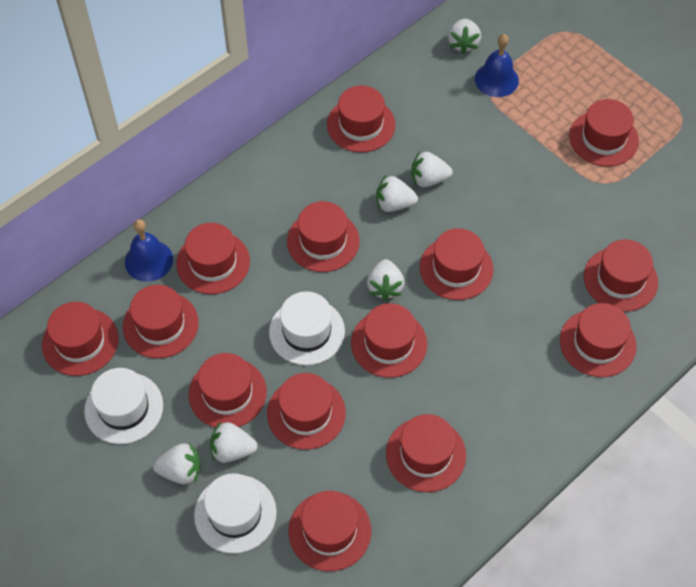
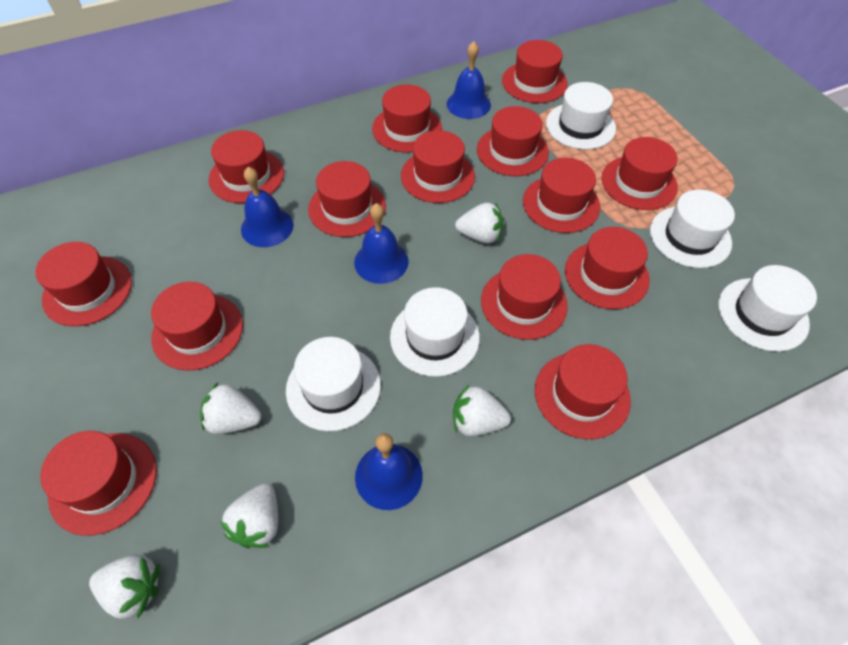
blue bell: 2 -> 4
white hat: 3 -> 5
white strawberry: 6 -> 5

